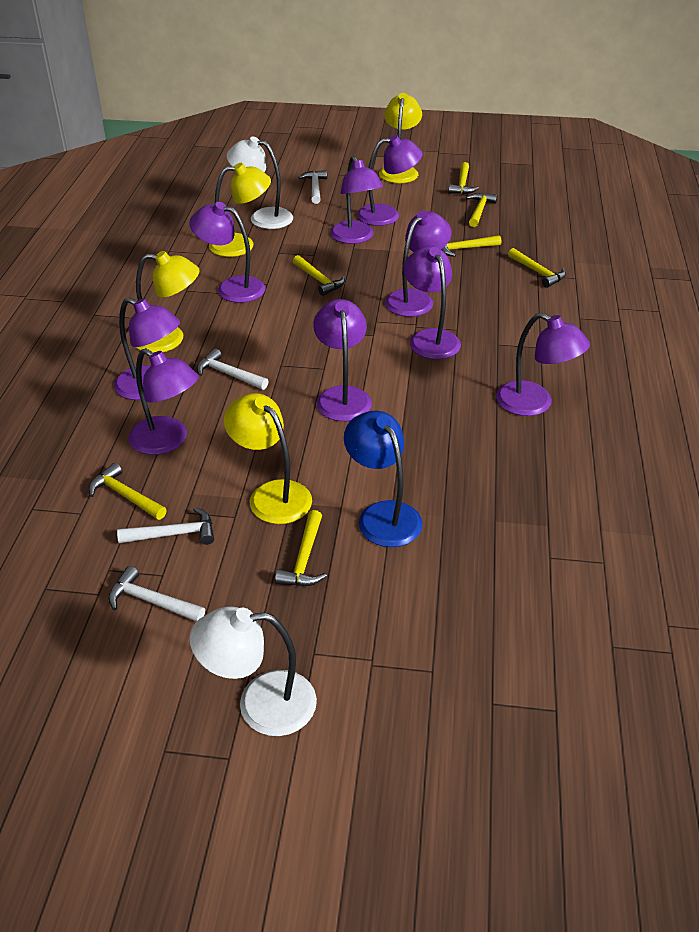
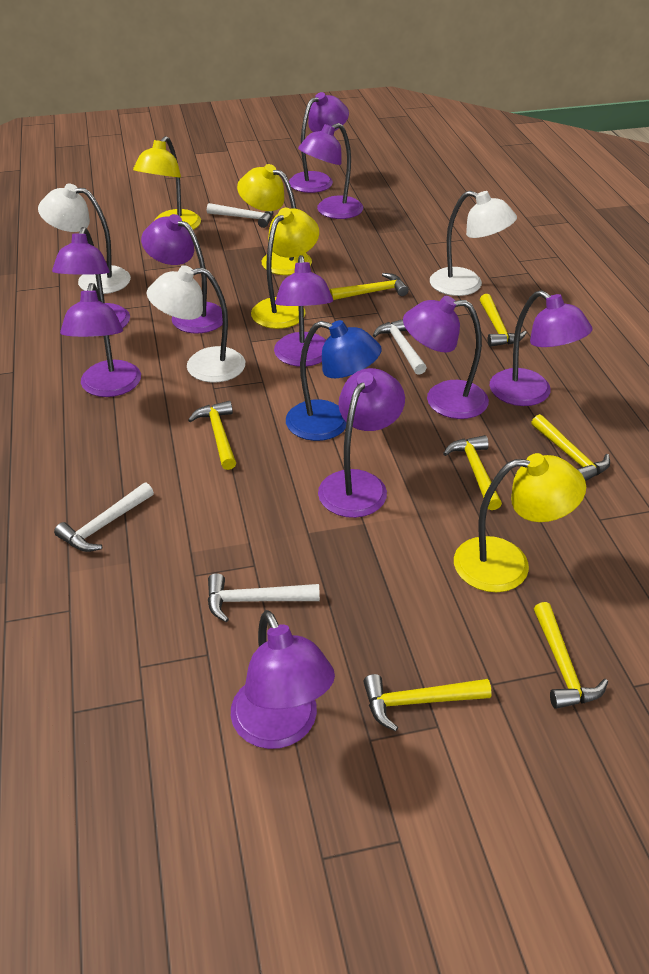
purple lamp: 9 -> 10
white lamp: 2 -> 3

